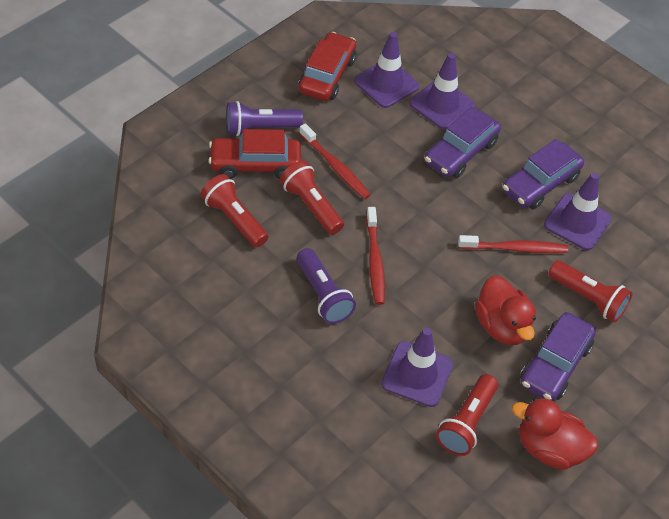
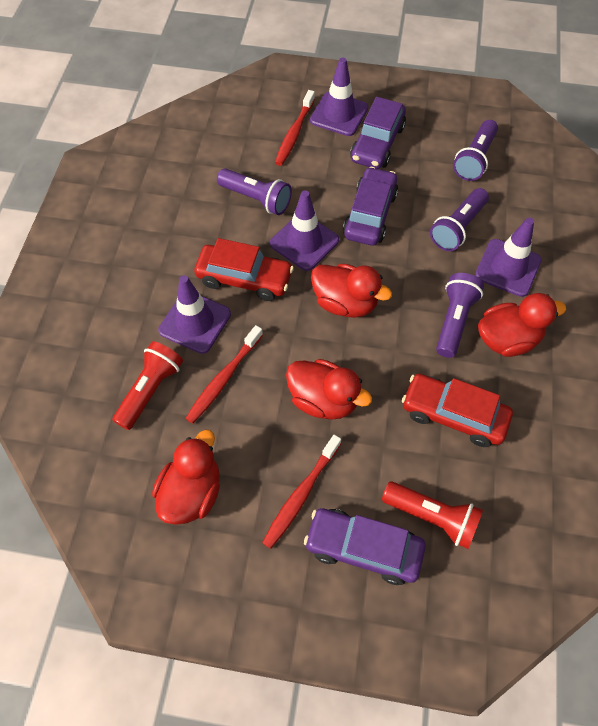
purple flashlight: 2 -> 4
red duck: 2 -> 4
red flashlight: 4 -> 2

